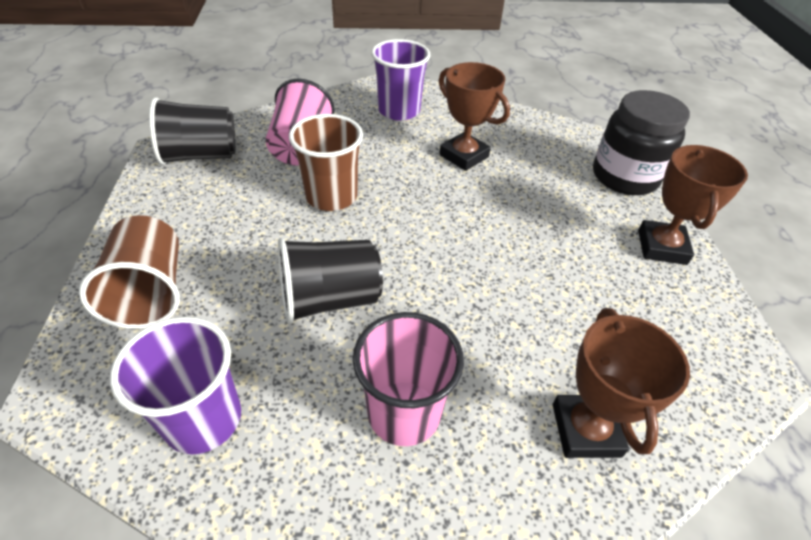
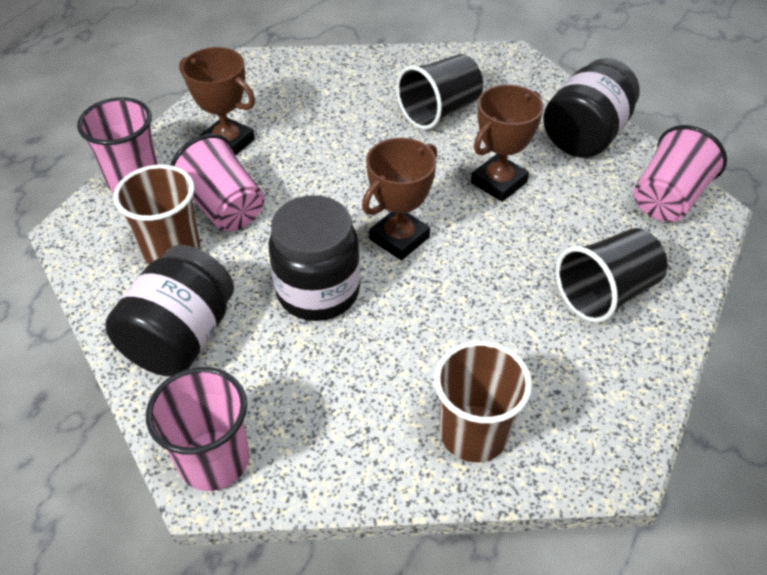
black jar: 1 -> 3
pink cup: 2 -> 4
purple cup: 2 -> 0

